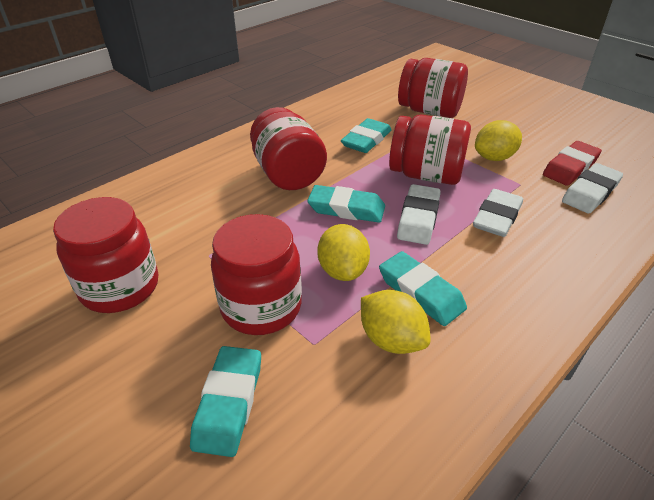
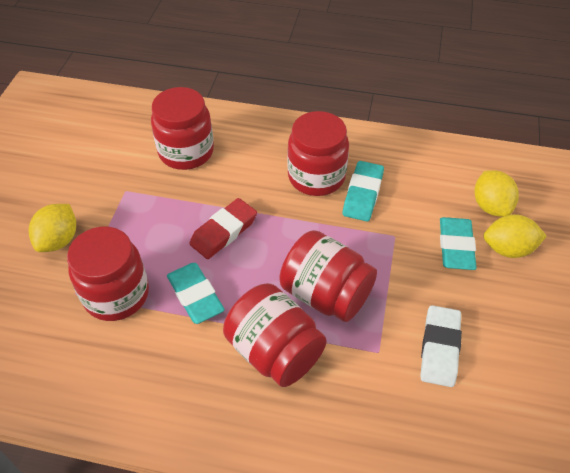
turquoise eraser: 4 -> 3
white eraser: 3 -> 1

